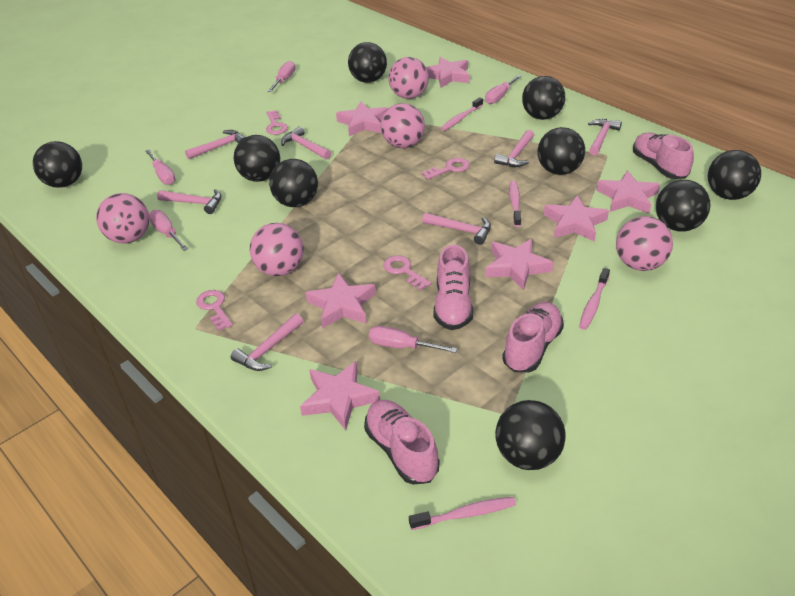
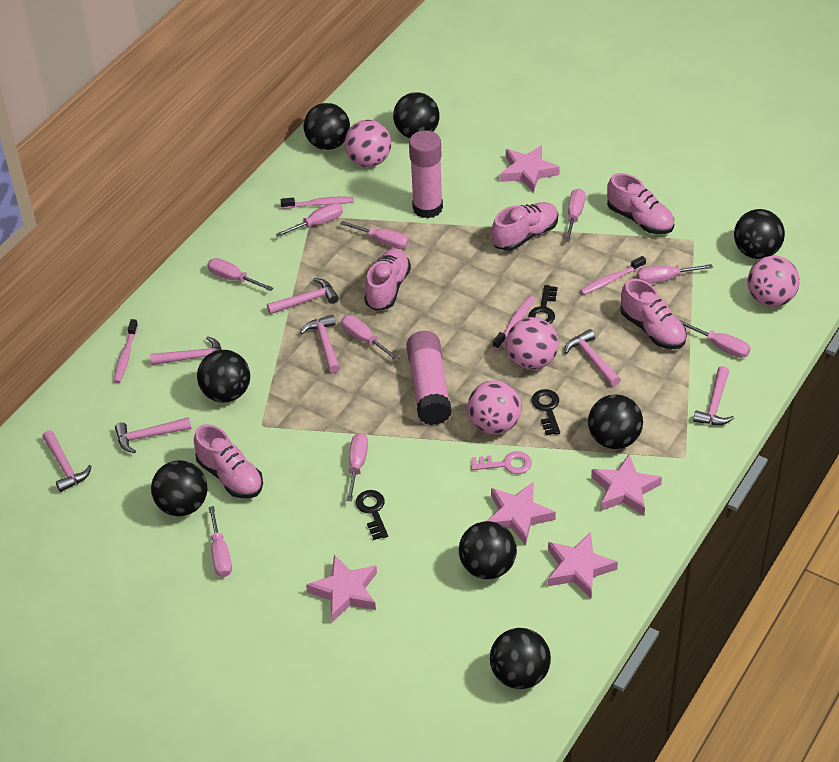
black ball: 9 -> 8
black key: 0 -> 3
pink ball: 5 -> 4
pink glue stick: 0 -> 2
pink key: 4 -> 1
pink screwdriver: 5 -> 9
pink shoe: 4 -> 5
pink star: 7 -> 5

